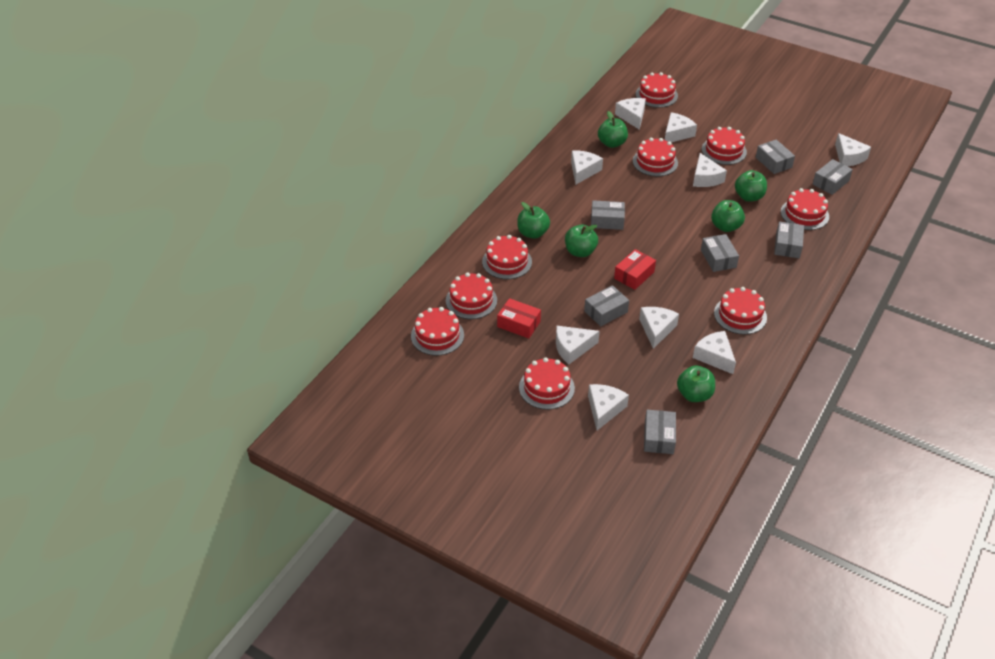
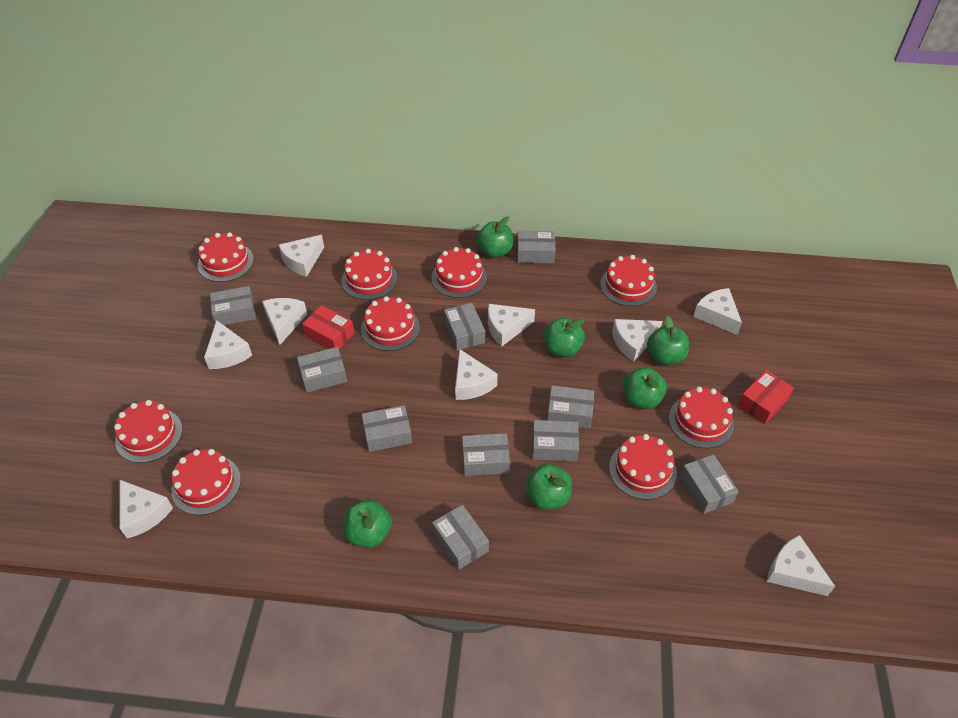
grey box: 7 -> 10

